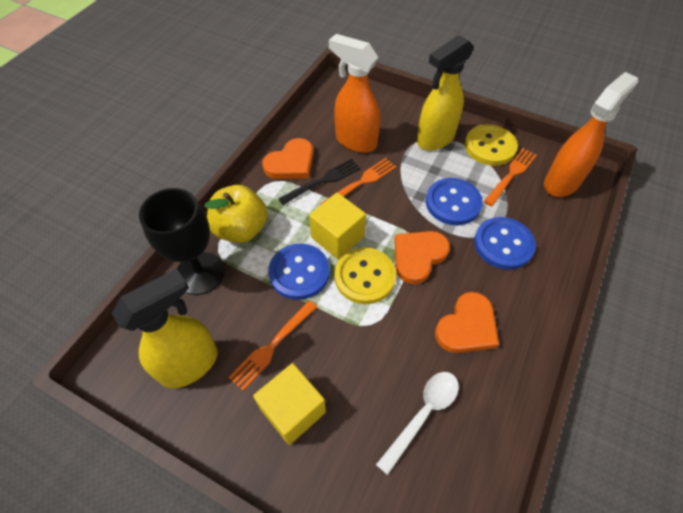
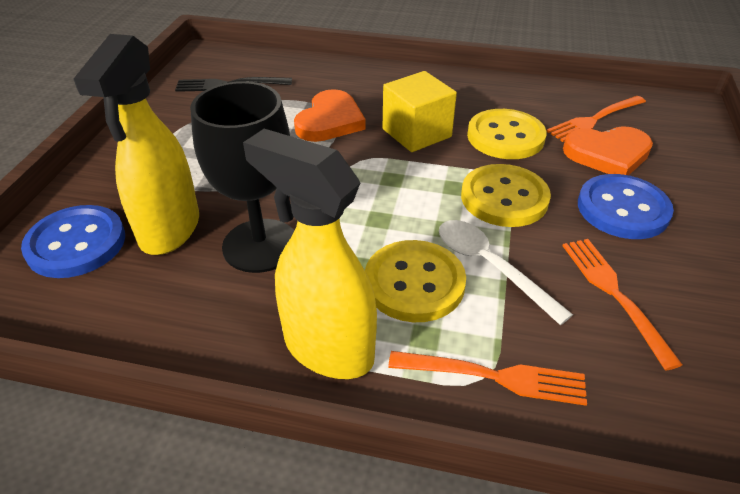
blue button: 3 -> 2
orange heart: 3 -> 2
orange spray bottle: 2 -> 0
yellow apple: 1 -> 0
yellow button: 2 -> 3
yellow cube: 2 -> 1

